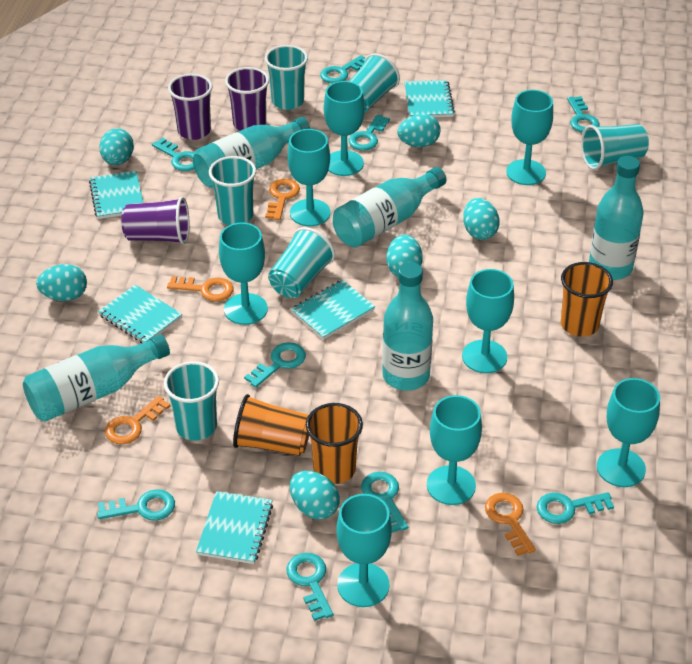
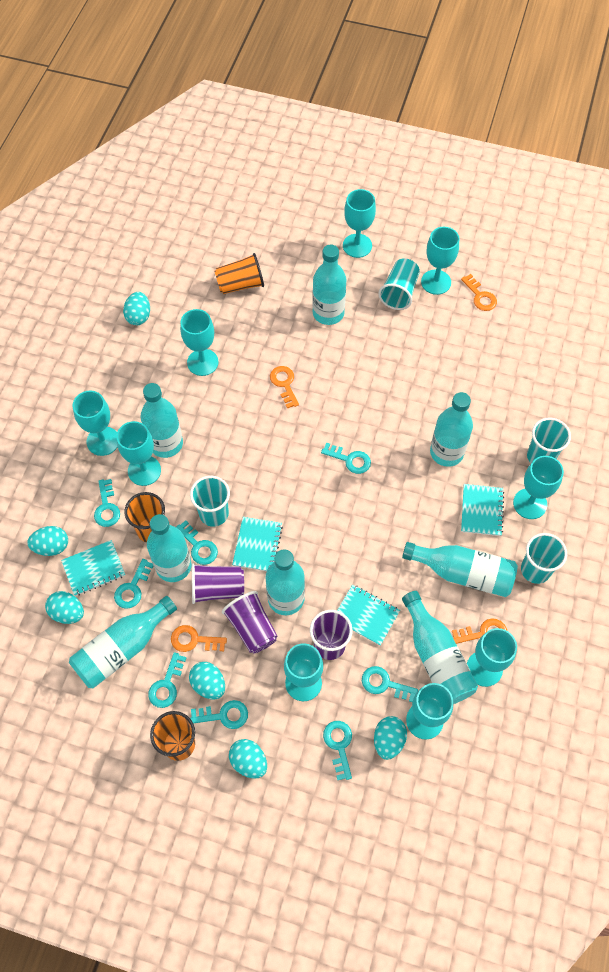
turquoise bottle: 5 -> 8
turquoise cup: 6 -> 4
turquoise goblet: 8 -> 9
turquoise key: 9 -> 8
turquoise notebook: 5 -> 4

